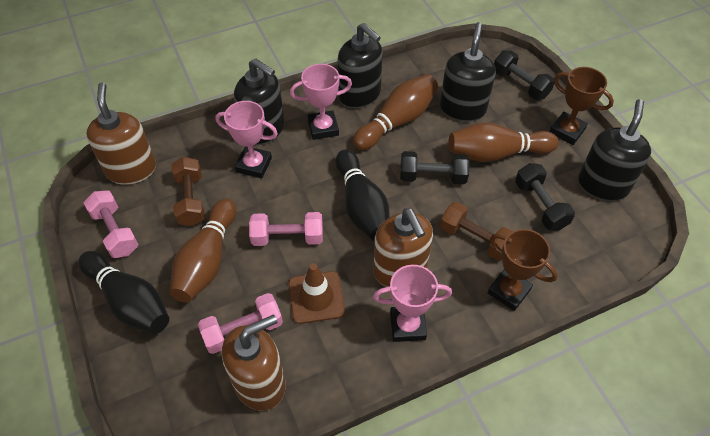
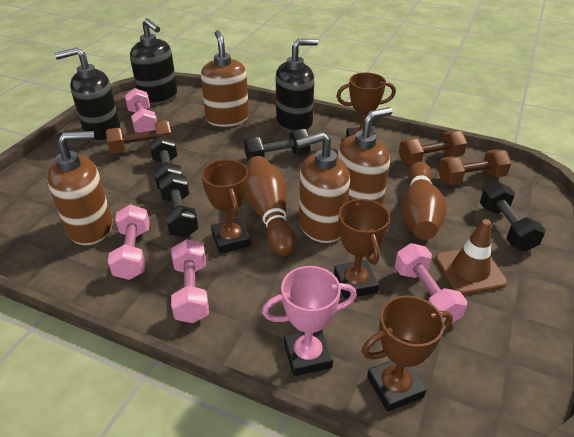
black bowling pin: 2 -> 0
black dumbbell: 3 -> 4
black soap dispenser: 4 -> 3
brown bowling pin: 3 -> 2
brown dumbbell: 2 -> 3
brown soap dispenser: 3 -> 4
brown trophy: 2 -> 4
pink dumbbell: 3 -> 4
pink trophy: 3 -> 1

